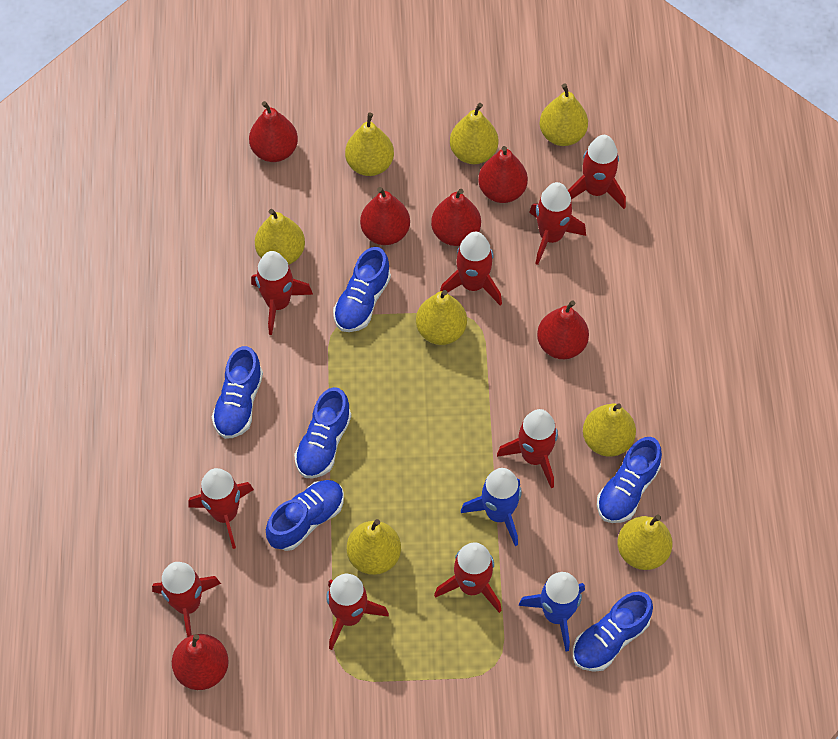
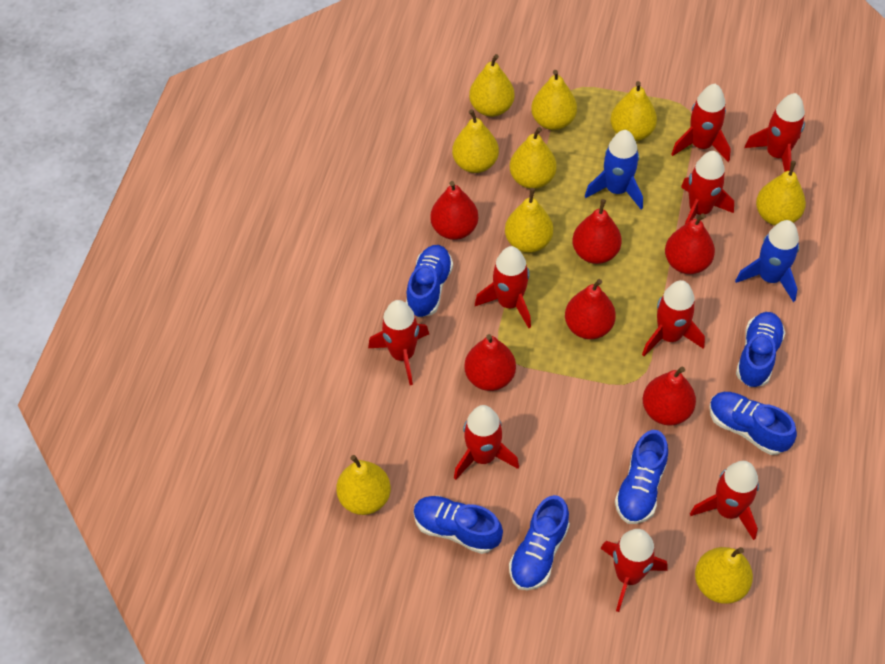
yellow pear: 8 -> 9

